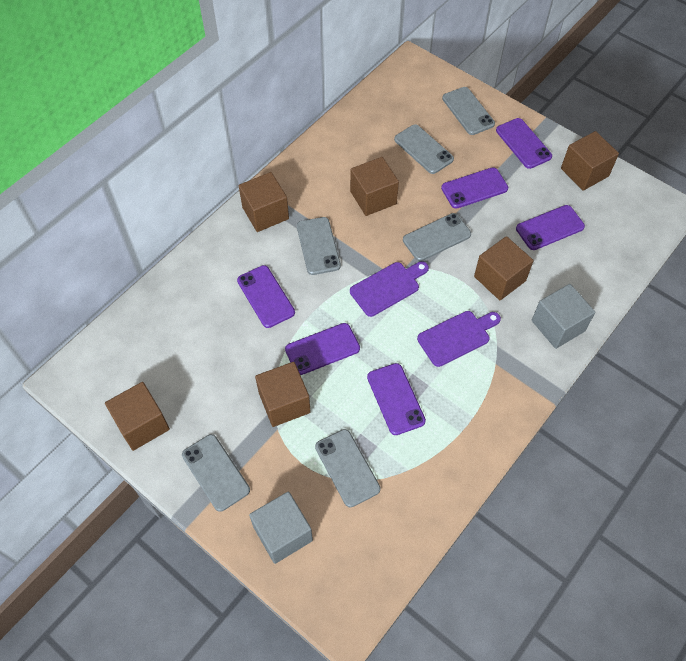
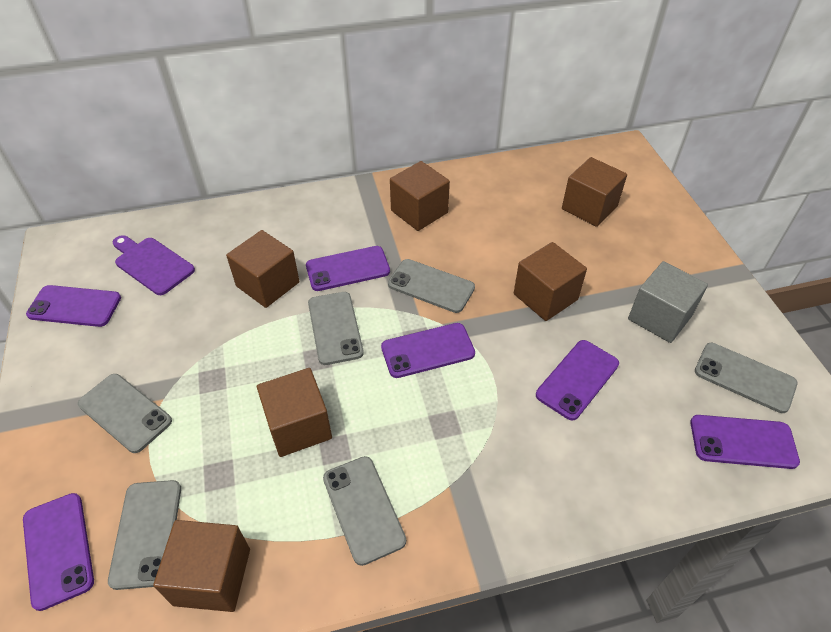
grey cube: 2 -> 1
purple cutting board: 2 -> 1

